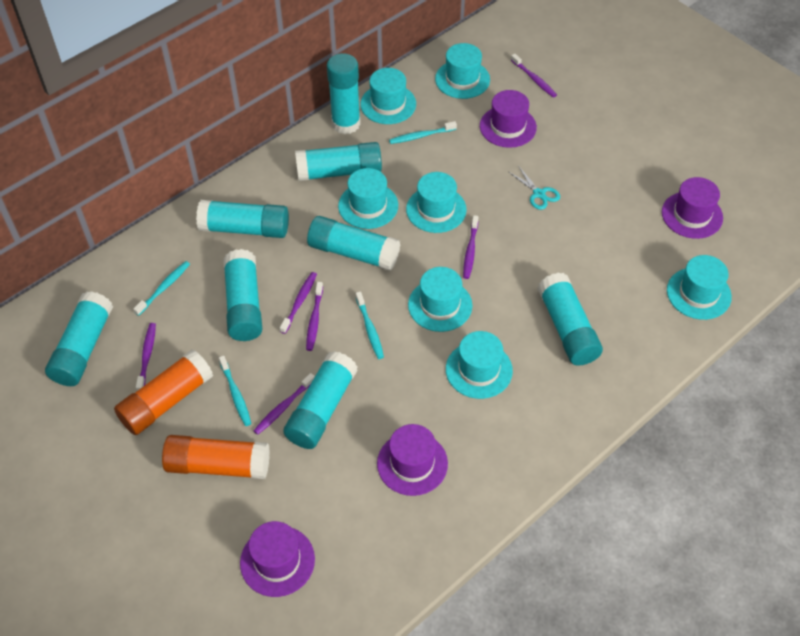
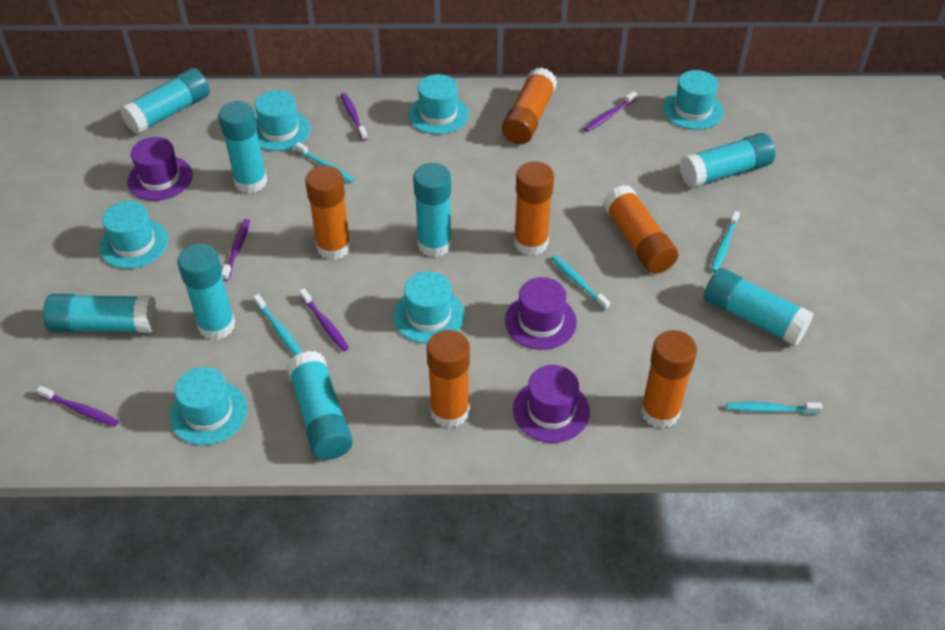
orange glue stick: 2 -> 6
purple hat: 4 -> 3
purple toothbrush: 6 -> 5
turquoise hat: 7 -> 6
turquoise scissors: 1 -> 0
turquoise toothbrush: 4 -> 5

